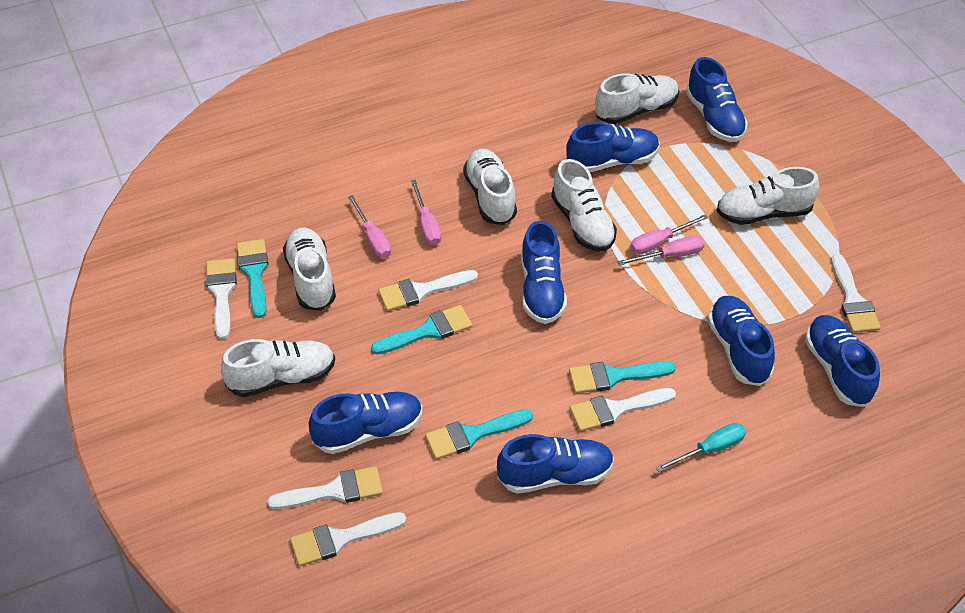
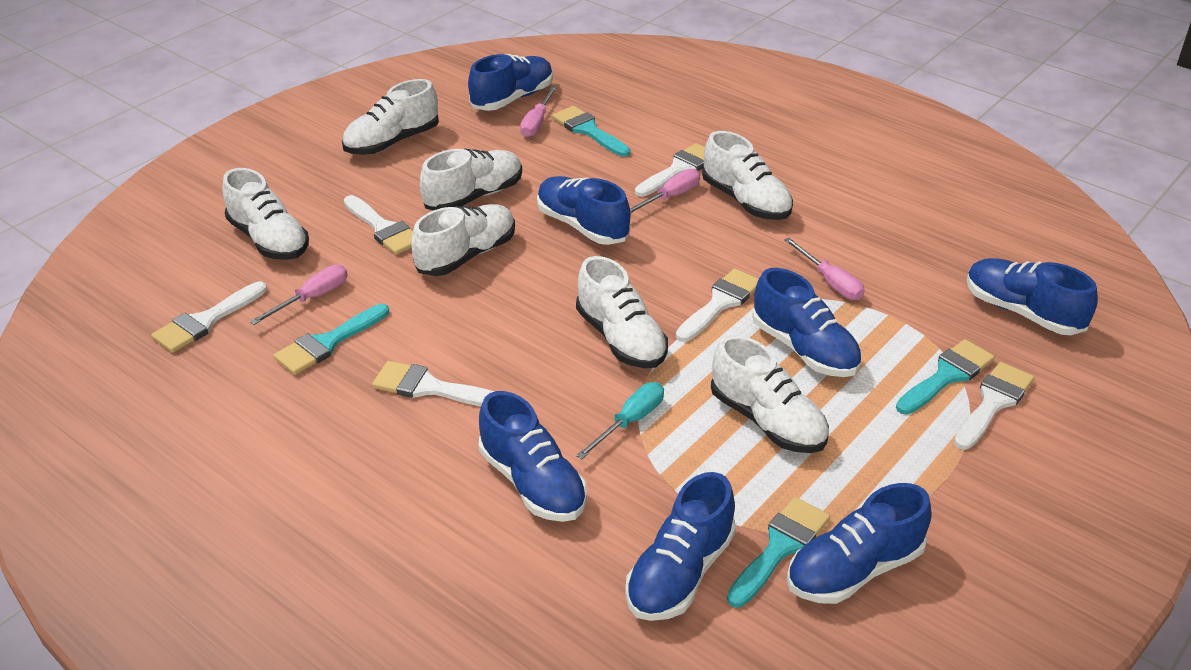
white shoe: 6 -> 7

